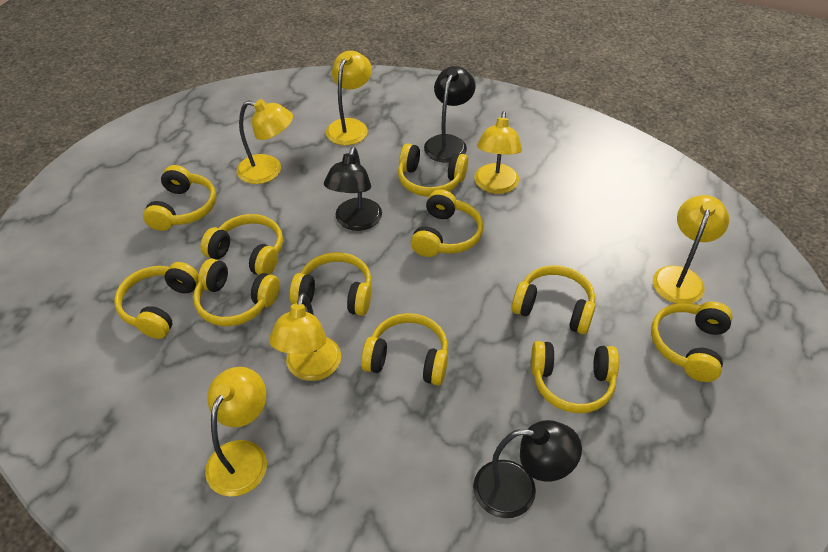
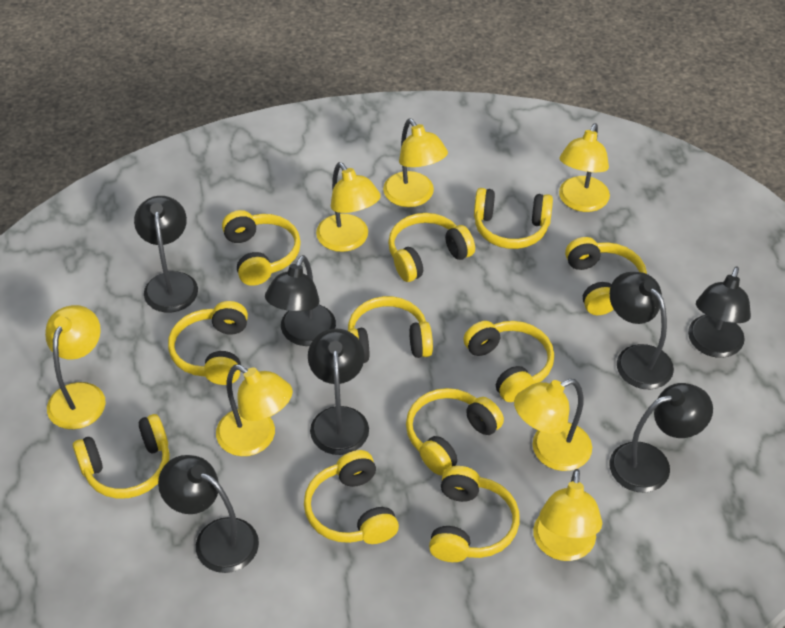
black lamp: 3 -> 7
yellow lamp: 6 -> 7

